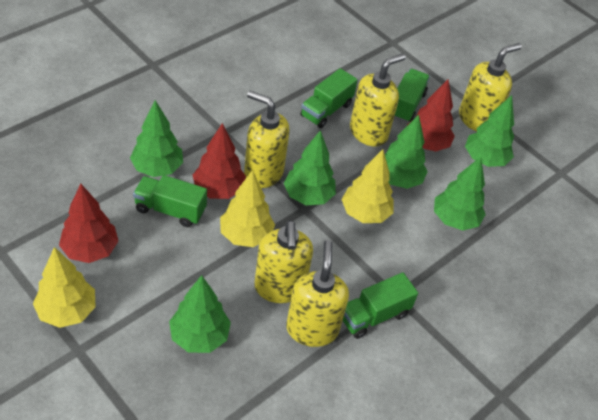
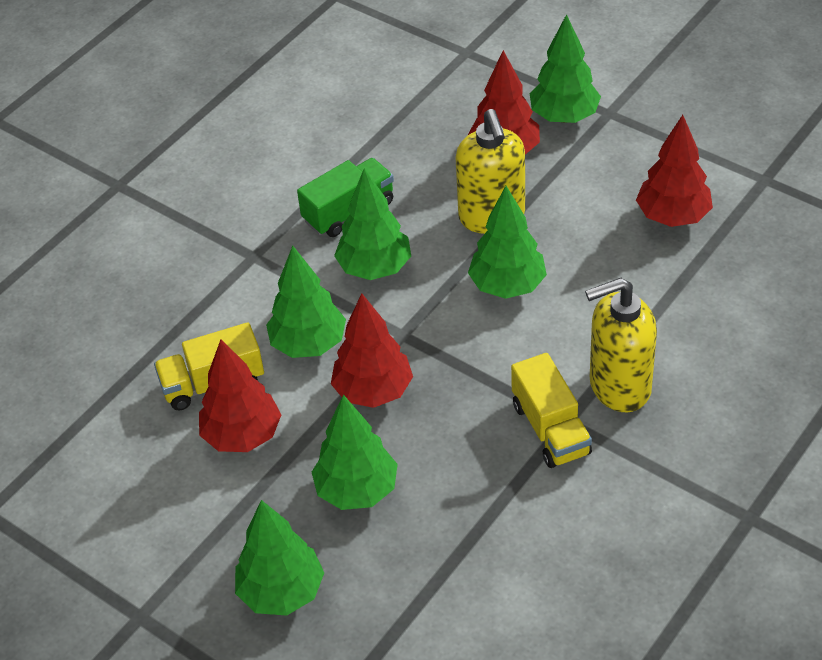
green truck: 4 -> 1
red tree: 3 -> 4
yellow soap dispenser: 5 -> 2
yellow tree: 3 -> 0
yellow truck: 0 -> 2

